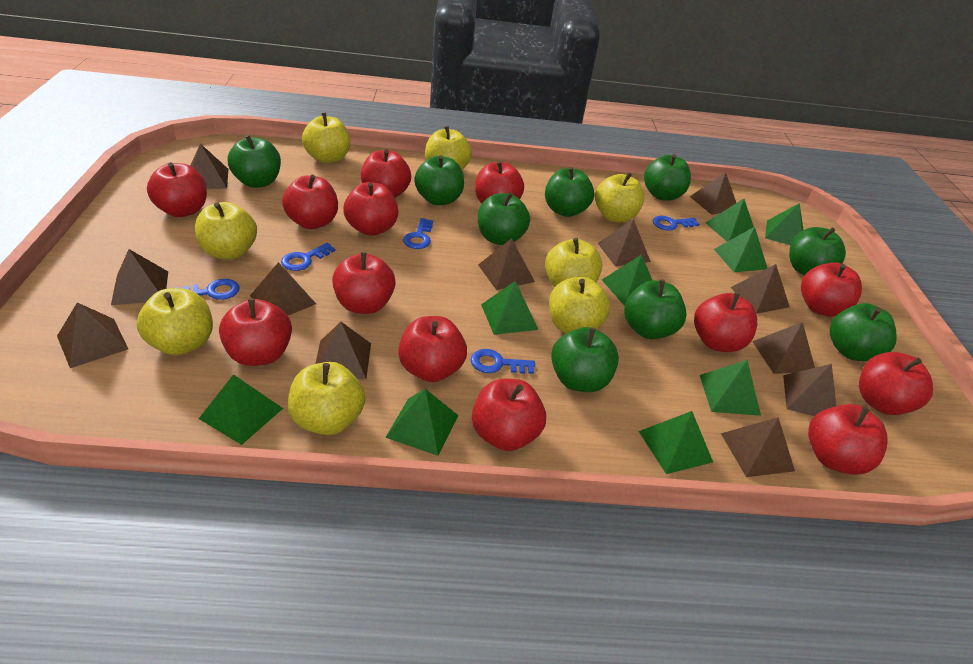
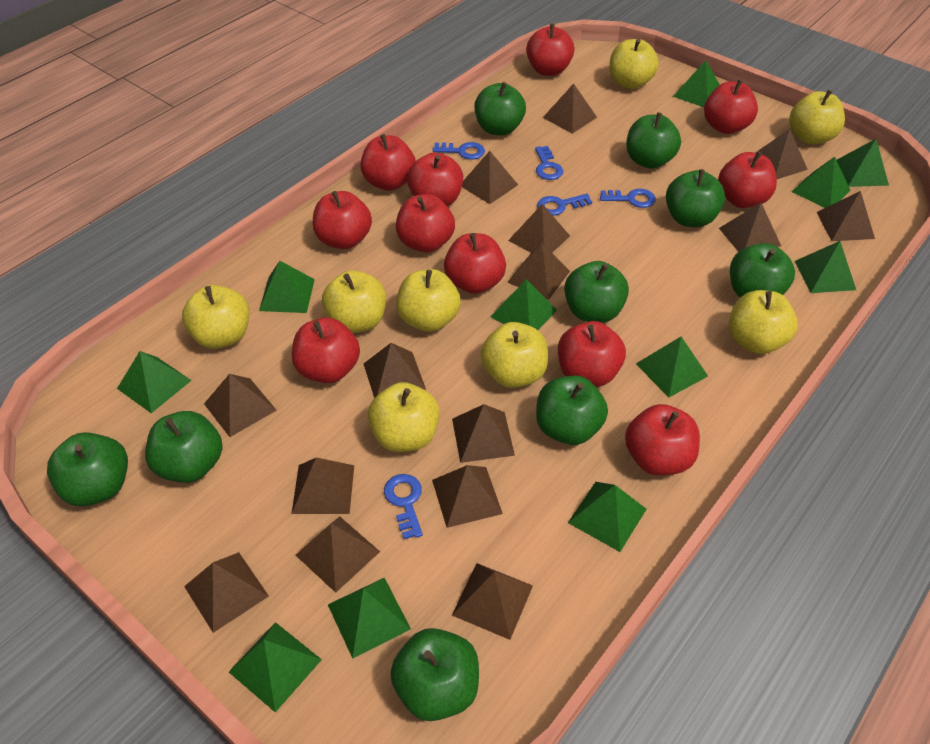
brown pyramid: 12 -> 15
green pyramid: 9 -> 11
red apple: 13 -> 11

